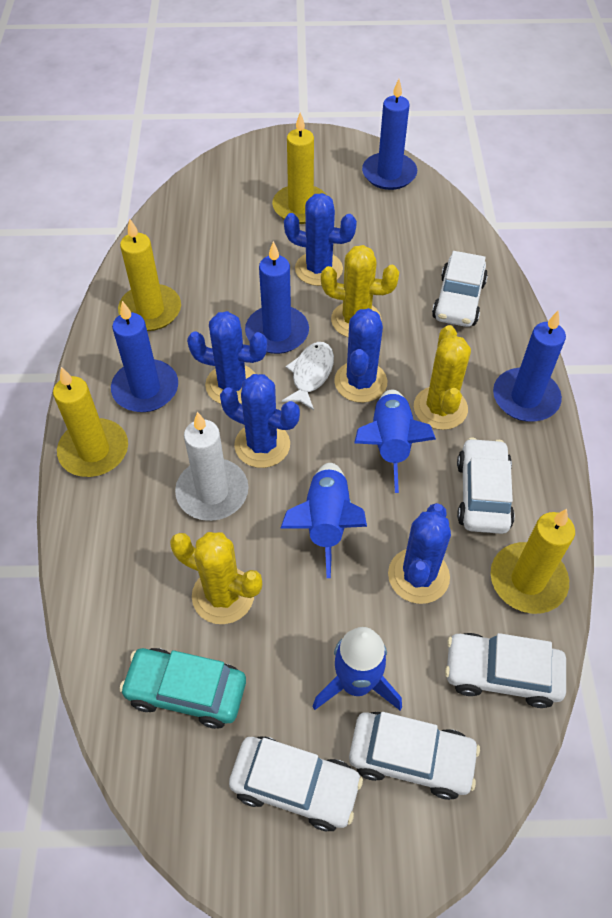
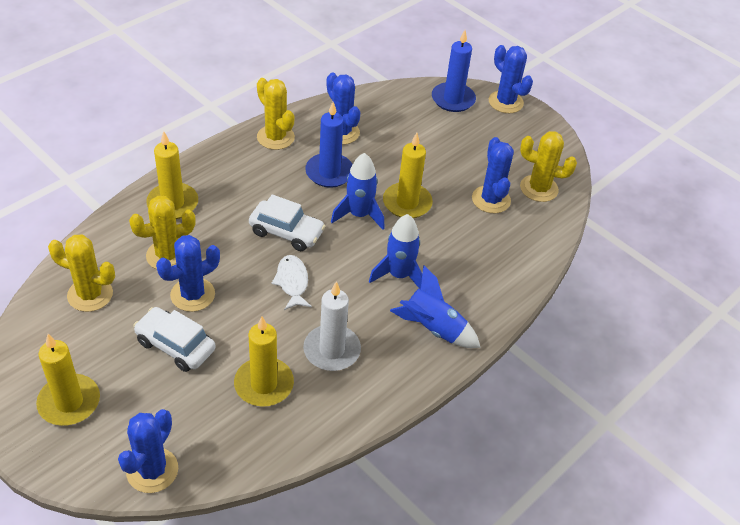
blue candle: 4 -> 2
turquoise car: 1 -> 0
white car: 5 -> 2
yellow cactus: 3 -> 4

